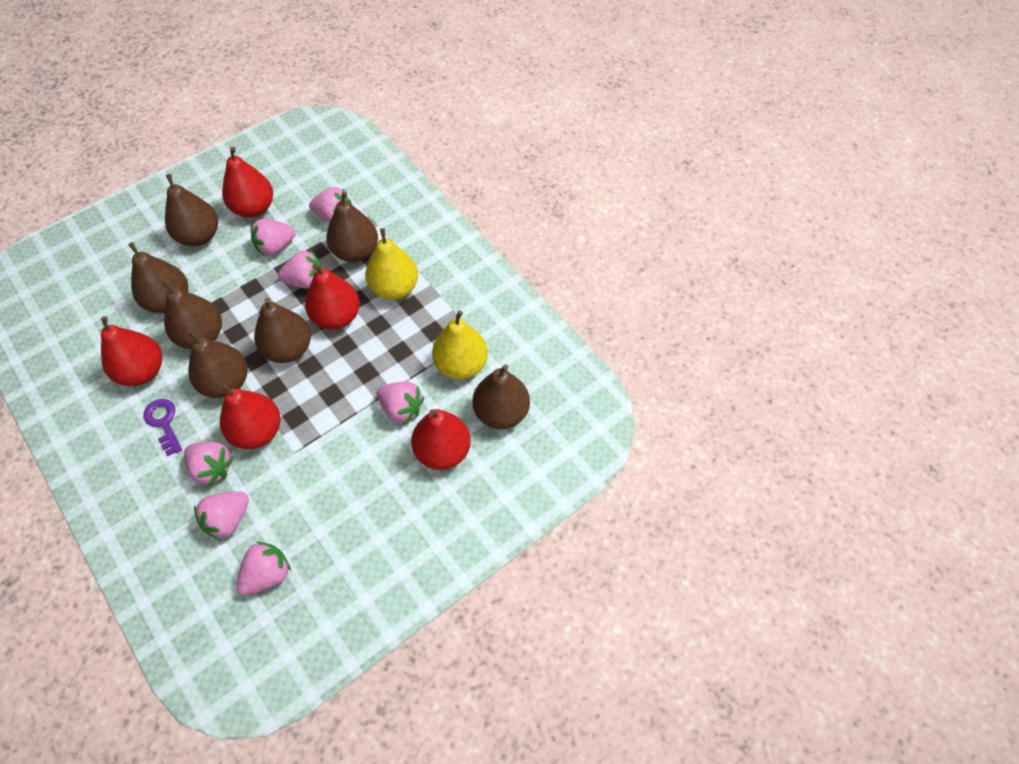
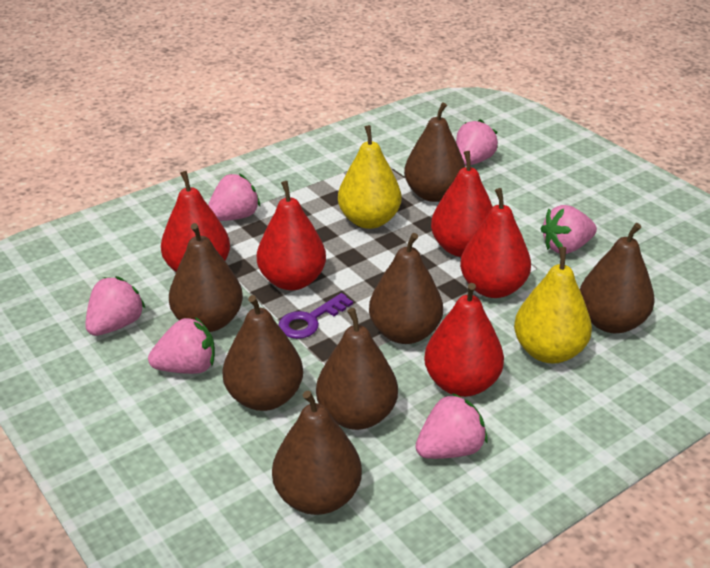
pink strawberry: 7 -> 6

